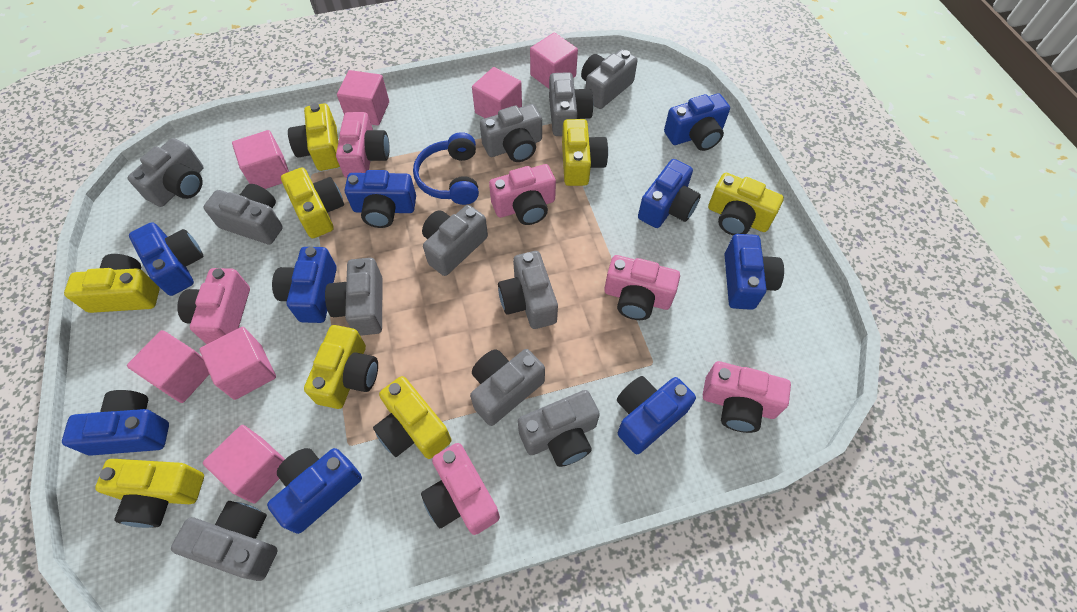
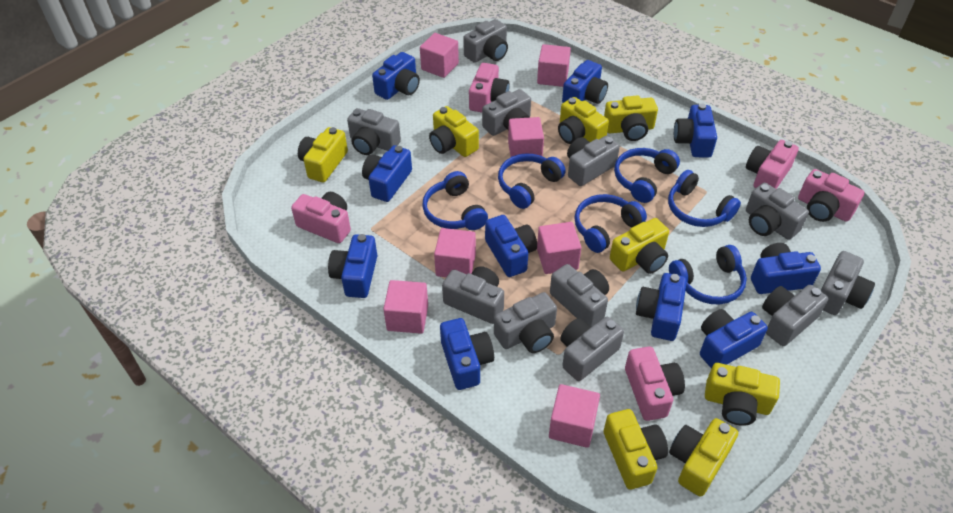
blue camera: 9 -> 10
blue headphones: 1 -> 6
pink camera: 6 -> 5

